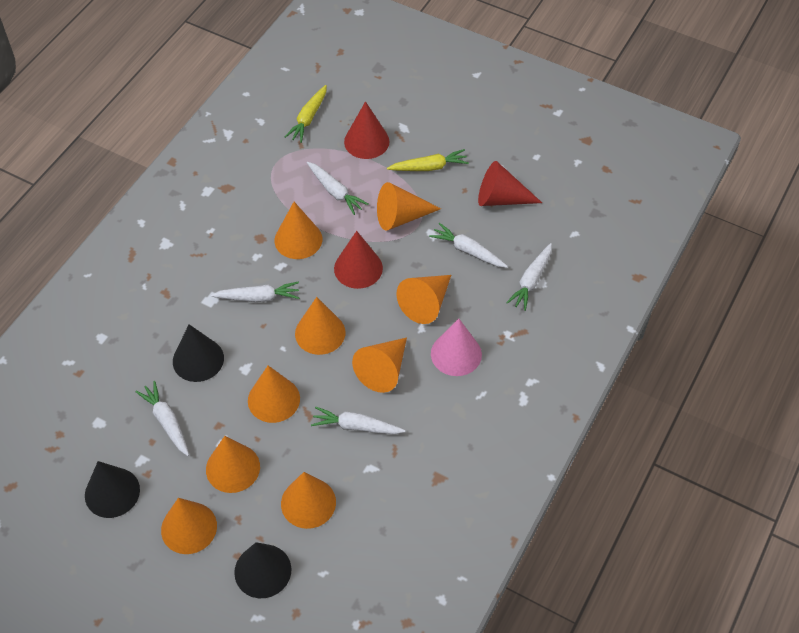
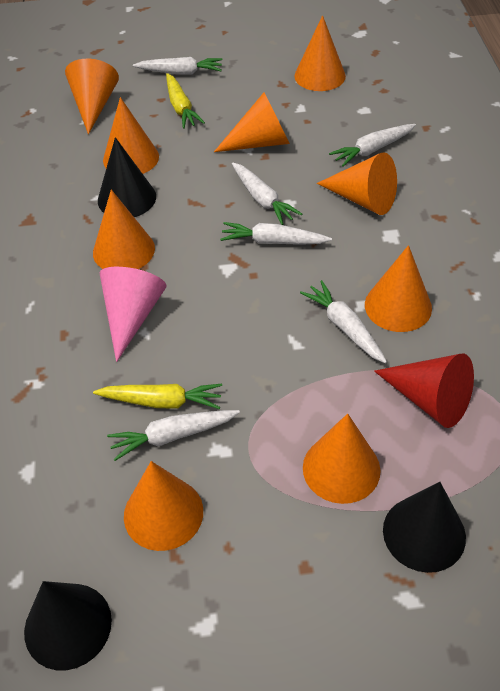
red cone: 3 -> 1

